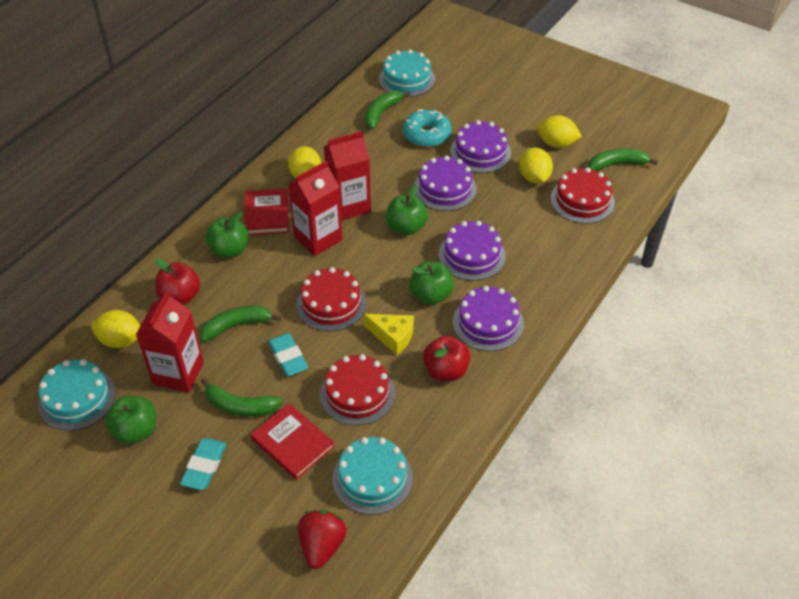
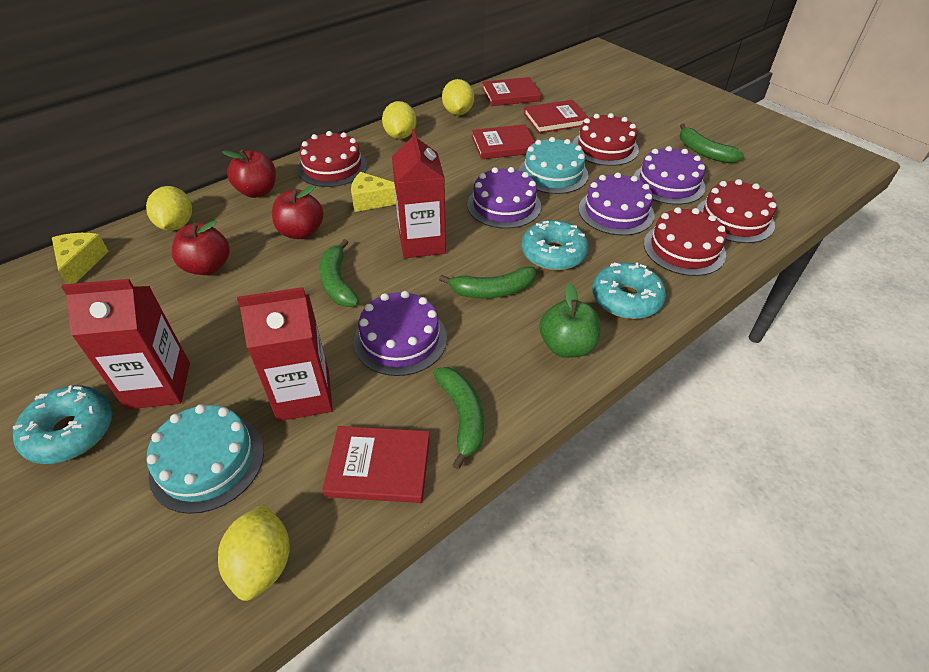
green apple: 4 -> 1
red apple: 2 -> 3
red book: 2 -> 4
red cake: 3 -> 4
red strawberry: 1 -> 0
turquoise cake: 3 -> 2
turquoise donut: 1 -> 3
turquoise eraser: 2 -> 0
yellow cheese: 1 -> 2

